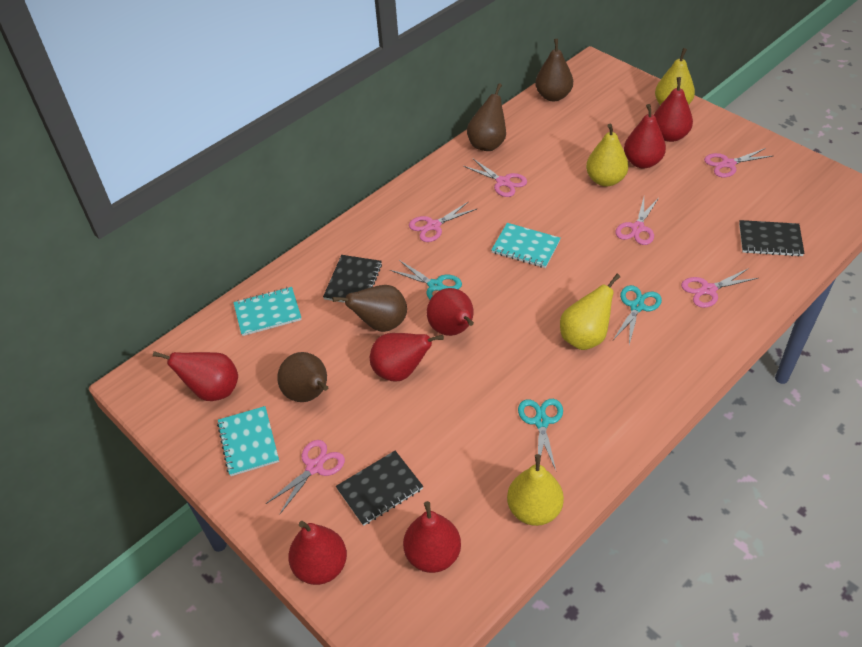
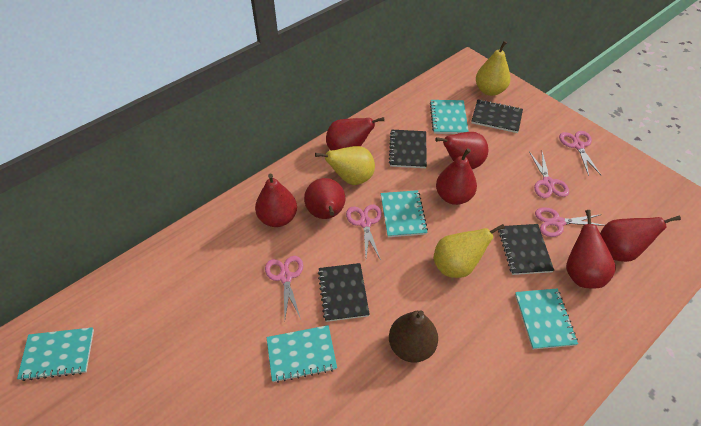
black notebook: 3 -> 4
brown pear: 4 -> 1
pink scissors: 6 -> 5
turquoise notebook: 3 -> 5
turquoise scissors: 3 -> 0
yellow pear: 4 -> 3

